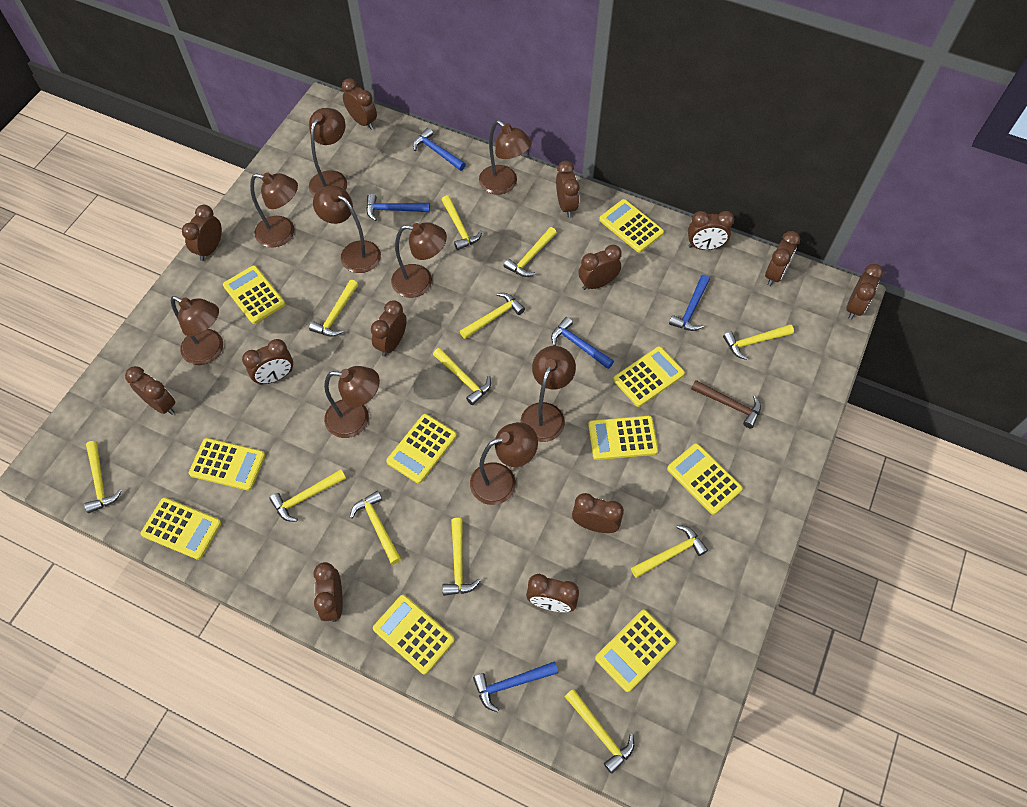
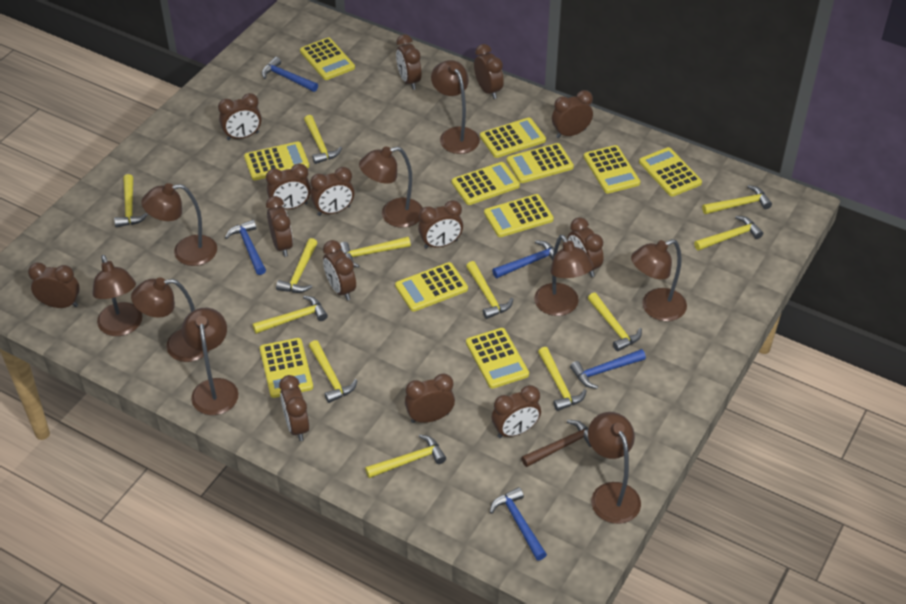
brown clock: 13 -> 14
yellow calculator: 10 -> 11

